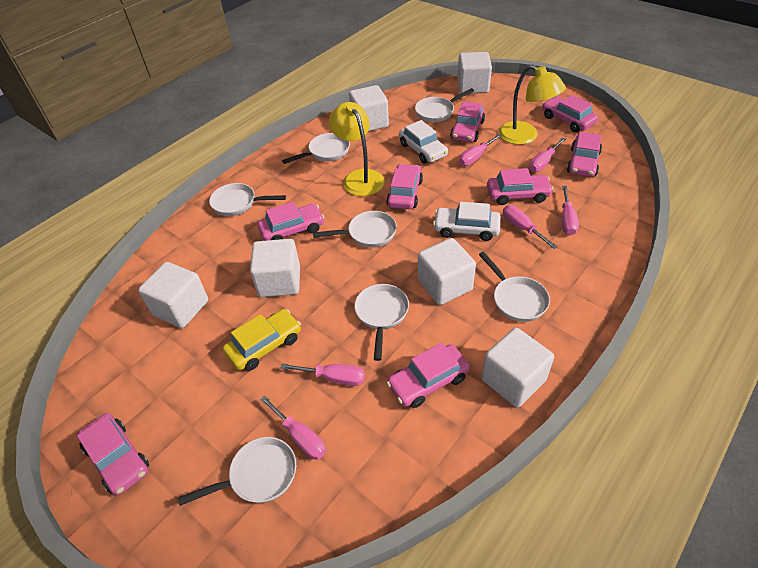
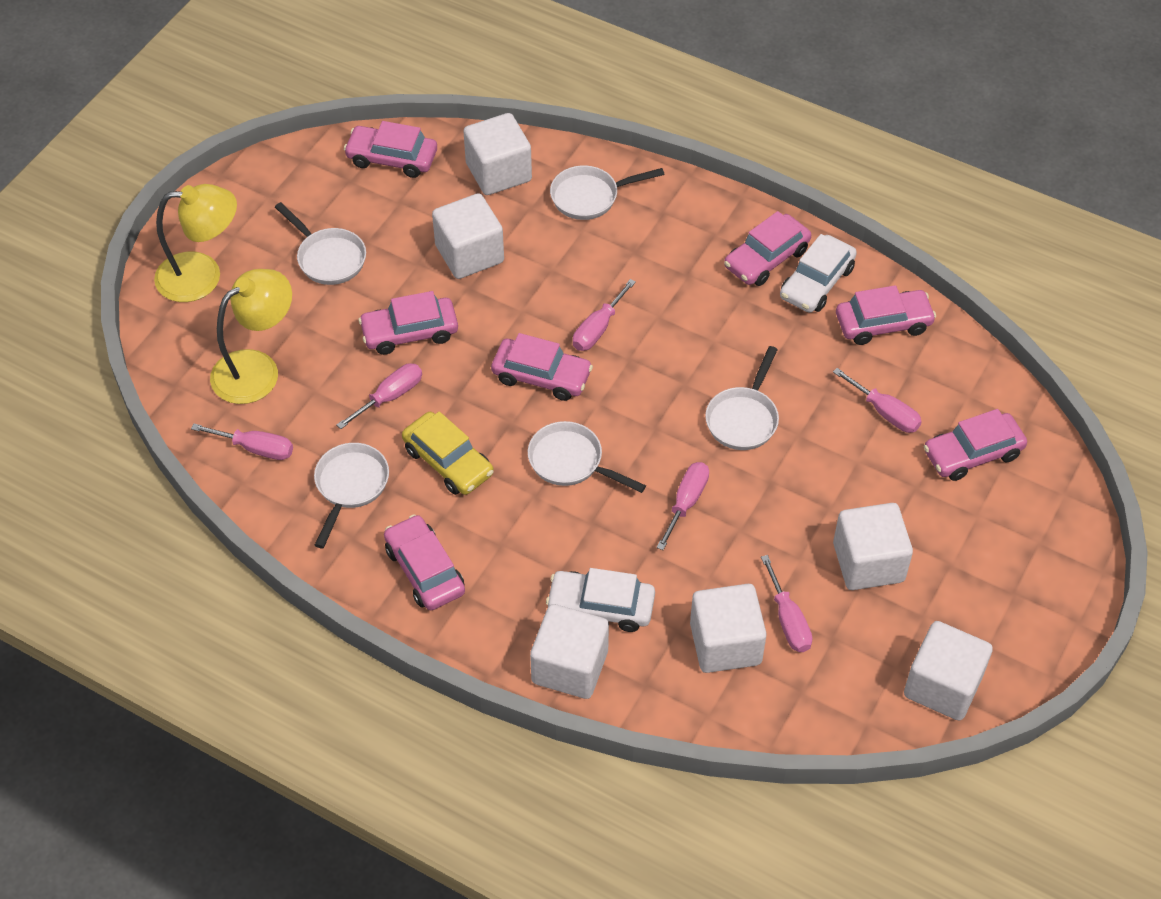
pink car: 8 -> 7
white pan: 7 -> 5

